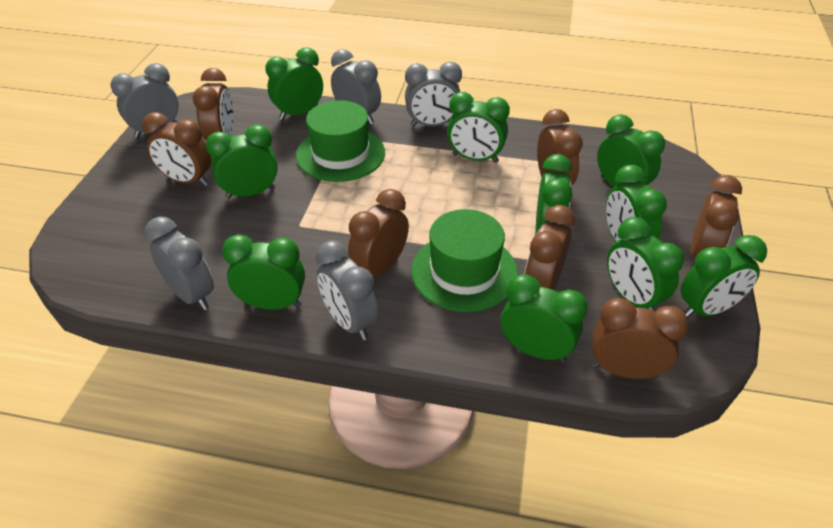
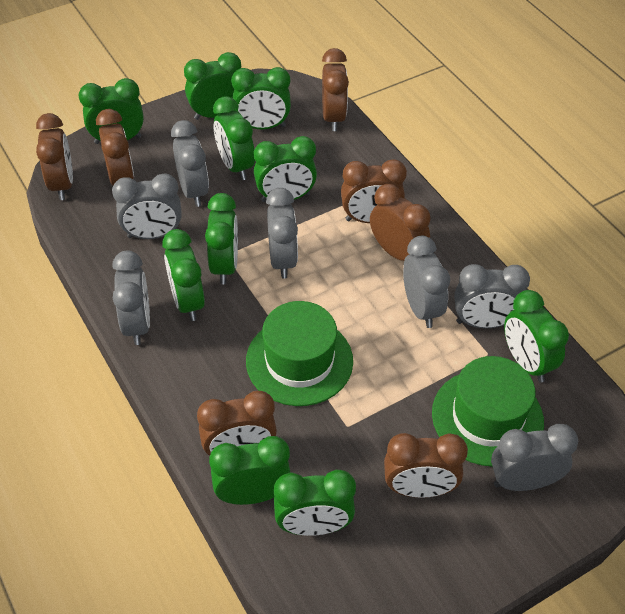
grey clock: 5 -> 7

